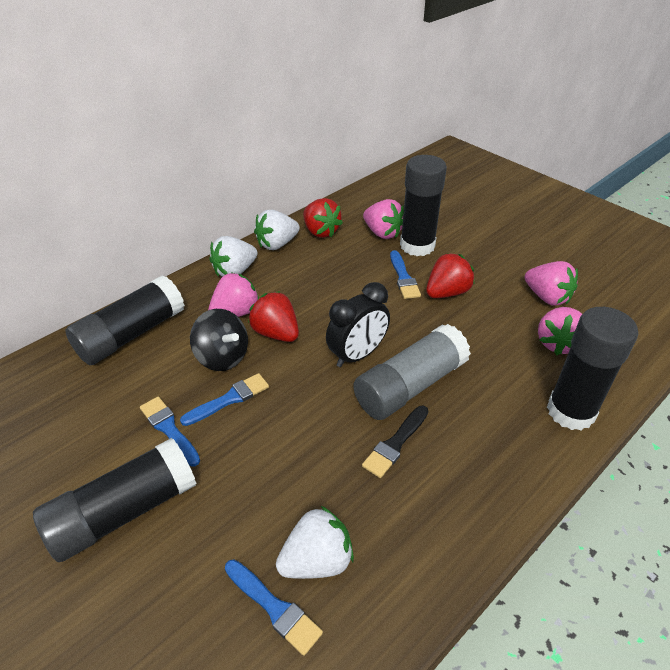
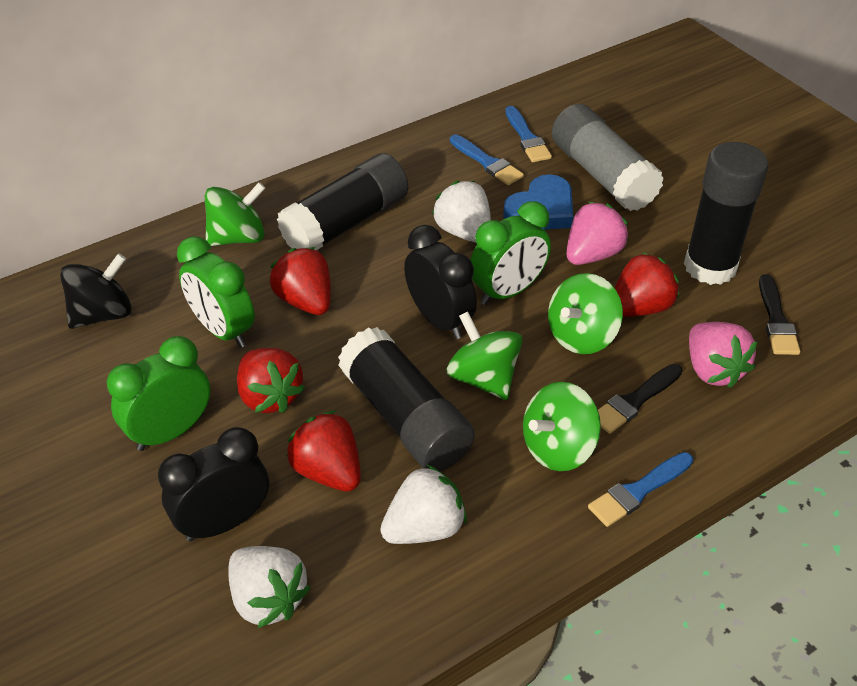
black brush: 1 -> 2
black clock: 1 -> 2
black glue stick: 4 -> 3
blue brush: 4 -> 3
blue heart: 0 -> 1
green clock: 0 -> 3
green spinning top: 0 -> 4
pink strawberry: 4 -> 2
red strawberry: 3 -> 4

